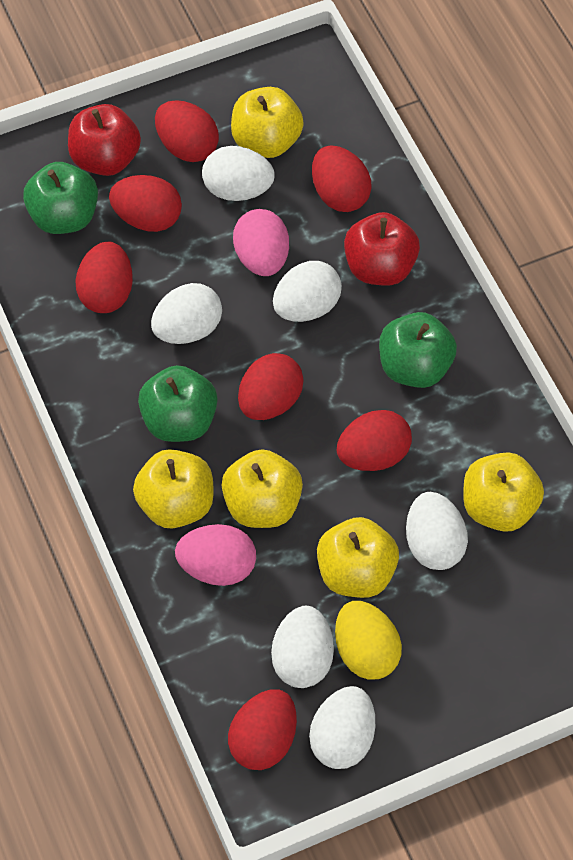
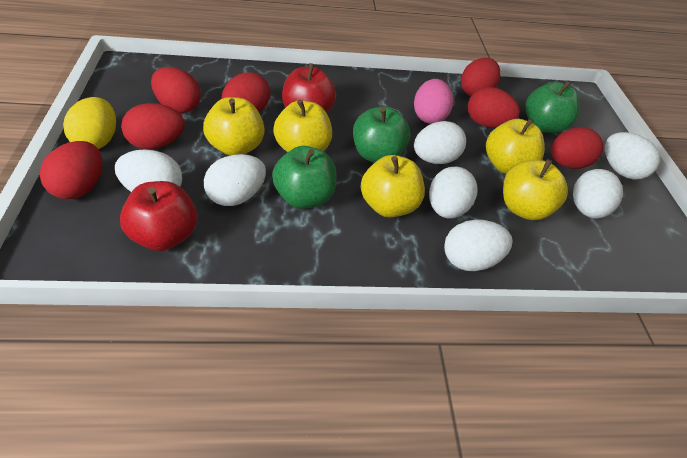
pink egg: 2 -> 1
white egg: 6 -> 7

